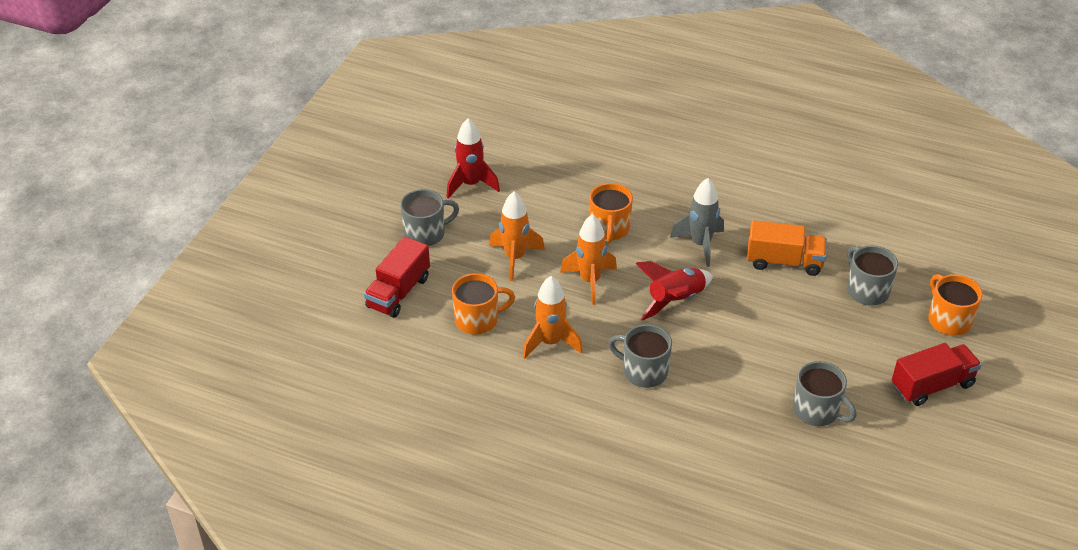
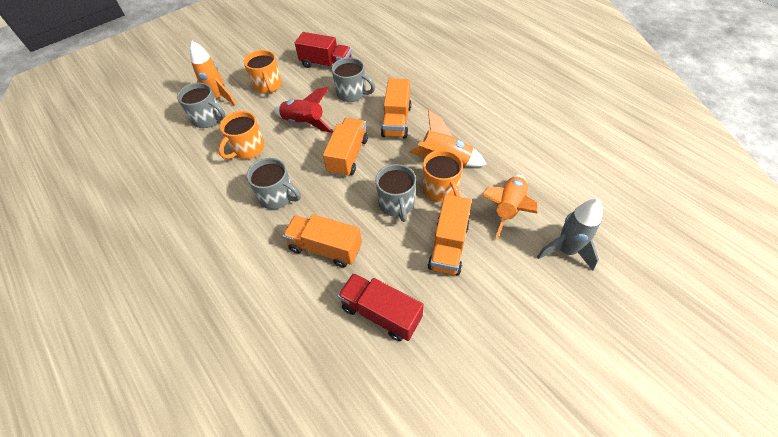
orange truck: 1 -> 4
red rocket: 2 -> 1

